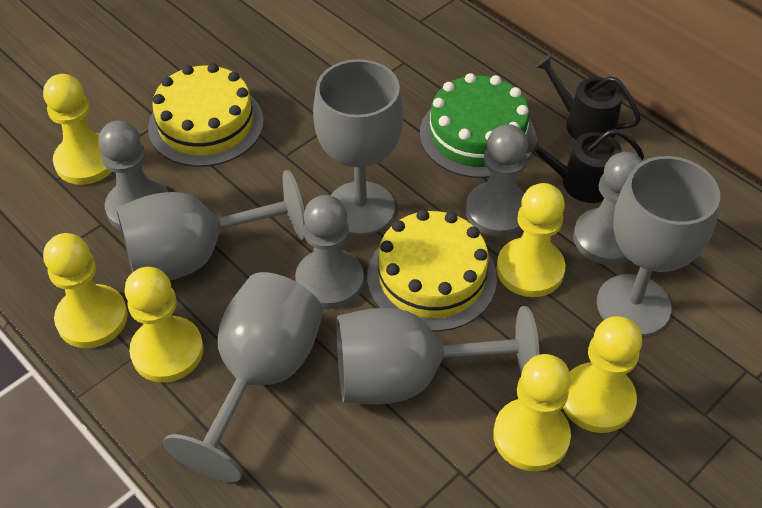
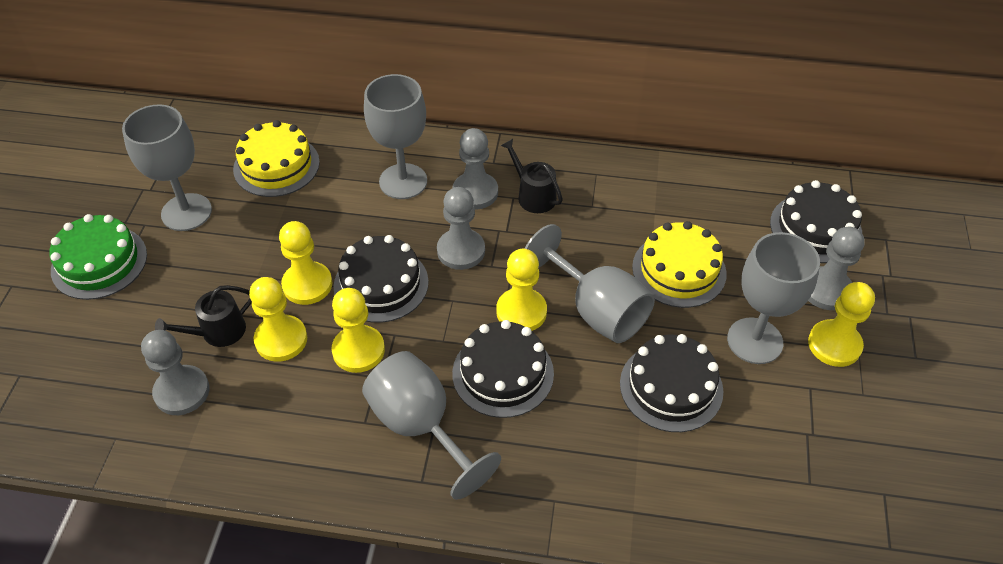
black cake: 0 -> 4
yellow pawn: 6 -> 5

